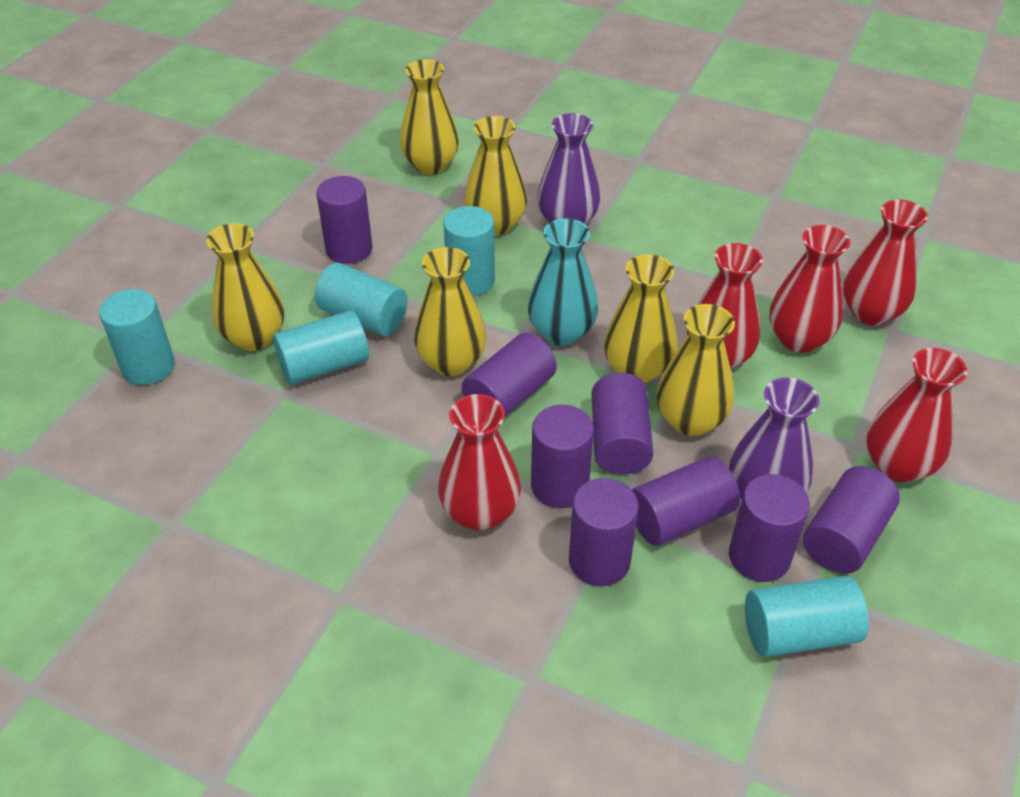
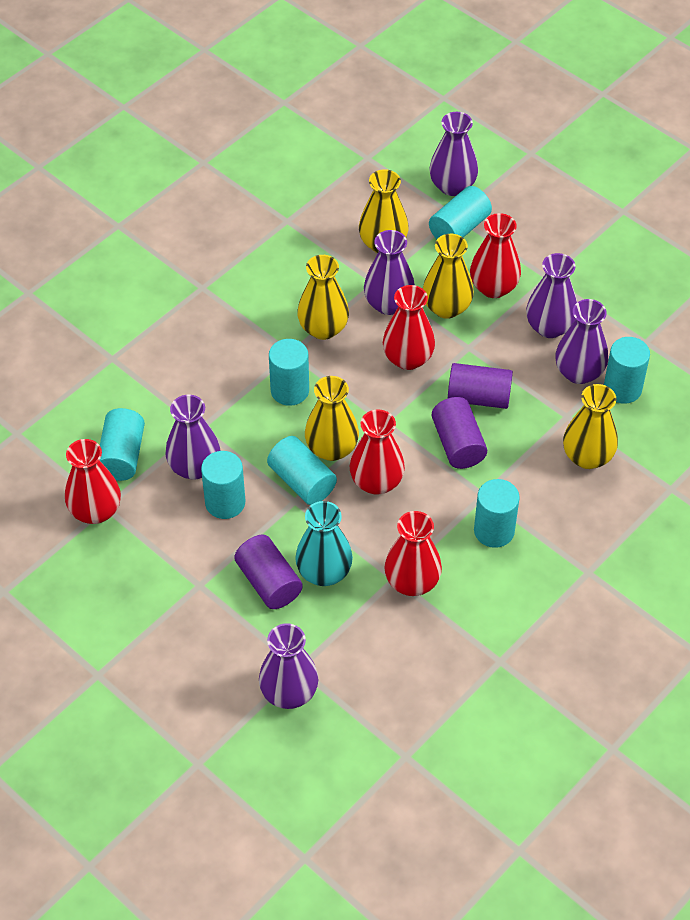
purple cylinder: 8 -> 3
purple vase: 2 -> 6
turquoise cylinder: 5 -> 7
yellow vase: 6 -> 5

